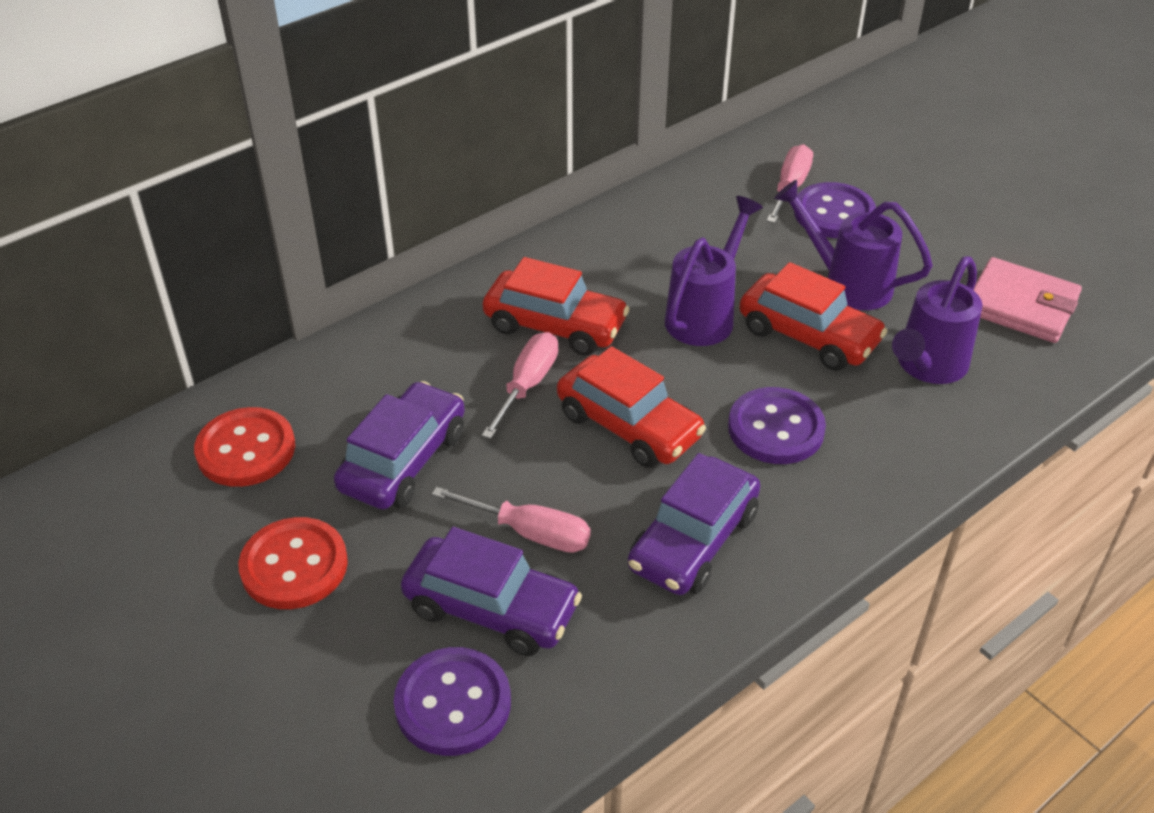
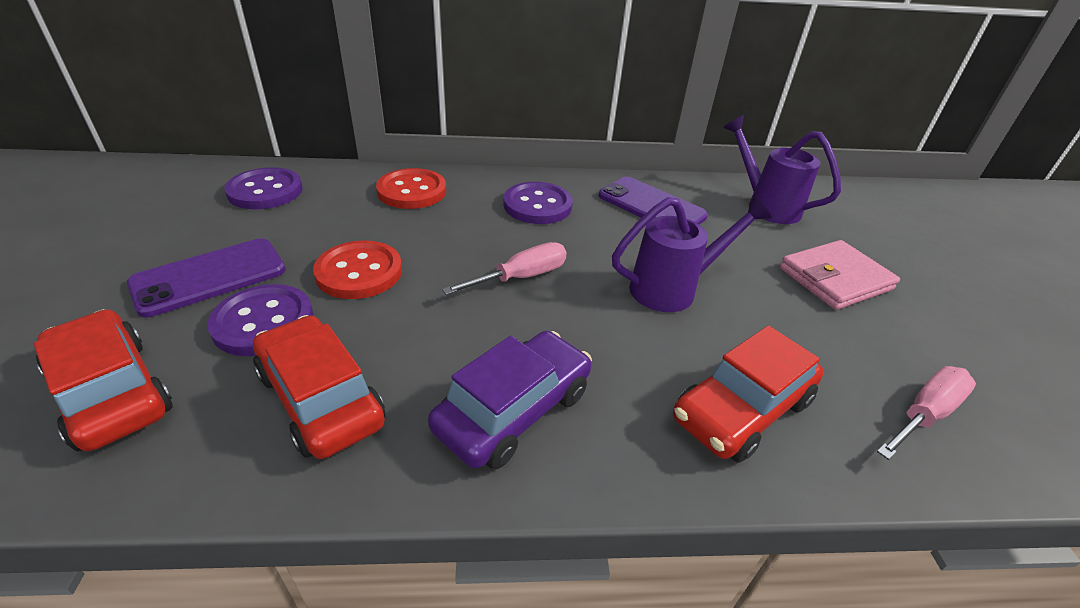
pink screwdriver: 3 -> 2
purple car: 3 -> 1
purple phone: 0 -> 2
purple watering can: 3 -> 2

